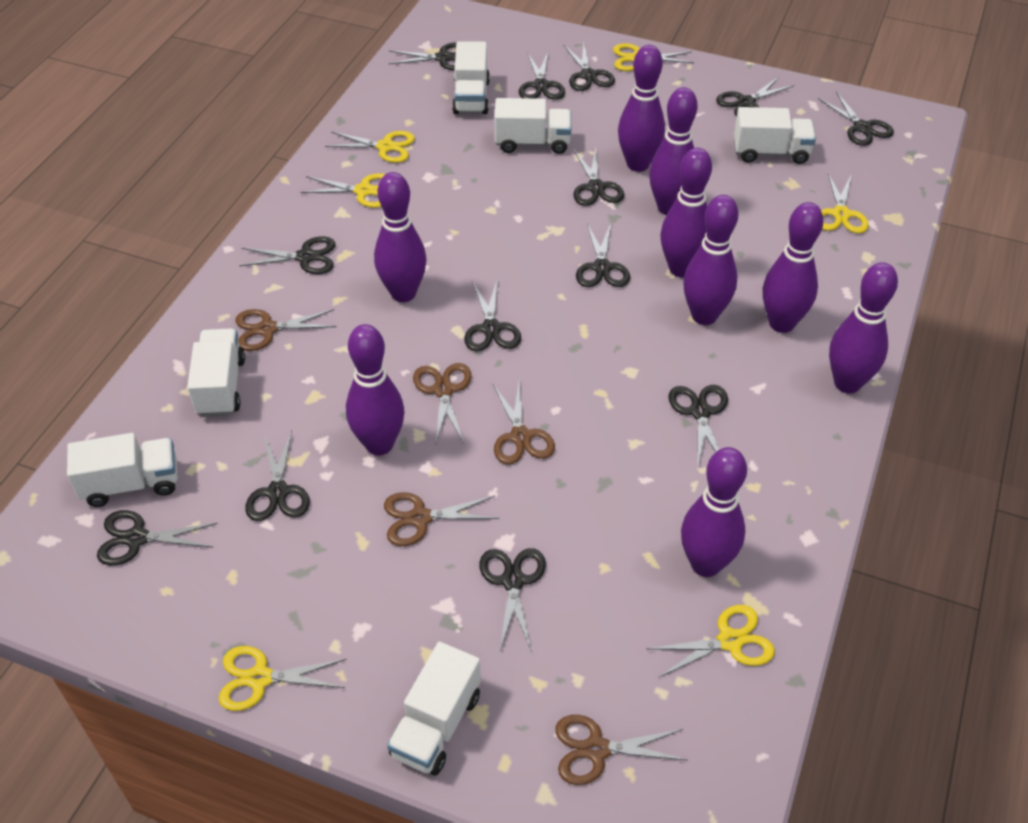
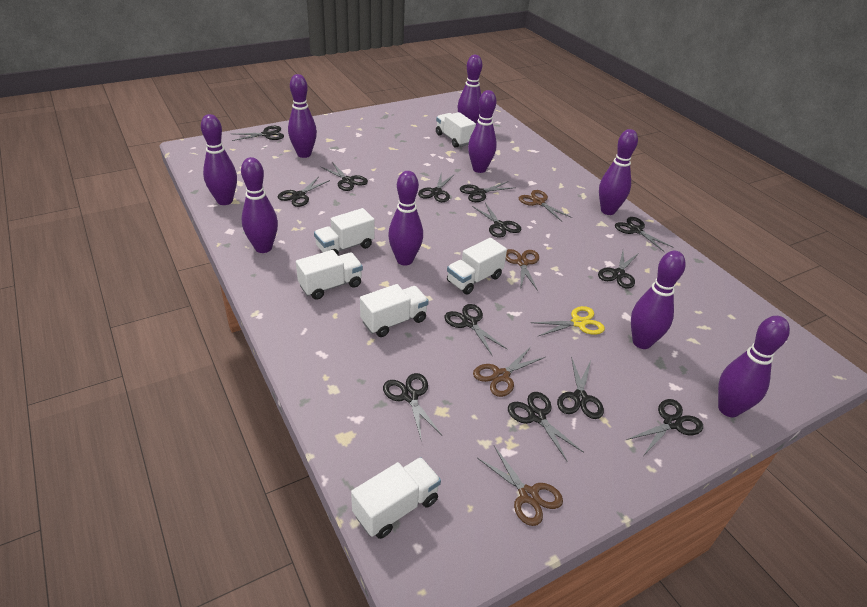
brown scissors: 5 -> 4
yellow scissors: 6 -> 1

